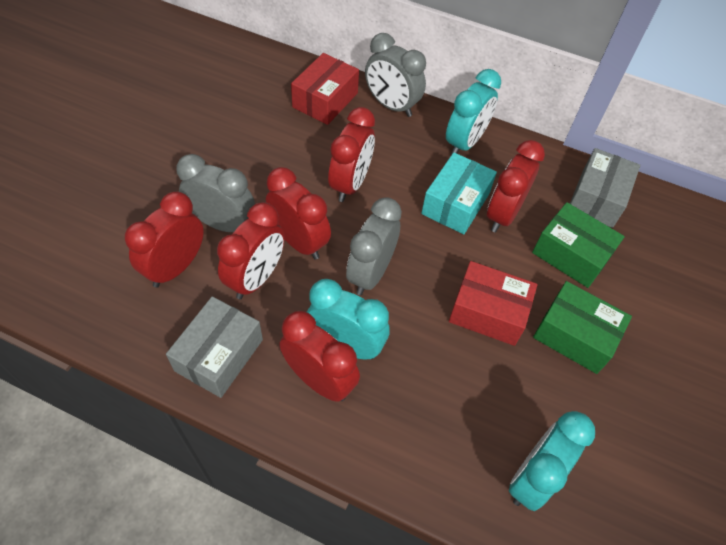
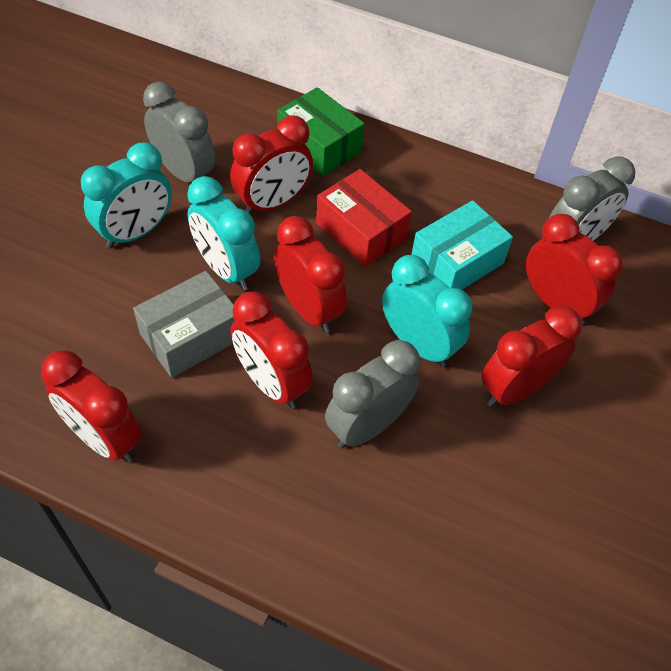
green box: 2 -> 1
grey box: 2 -> 1
red box: 2 -> 1

